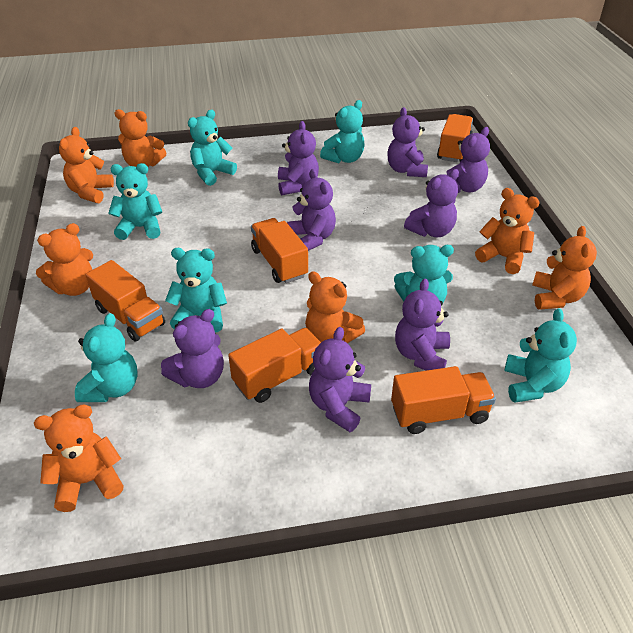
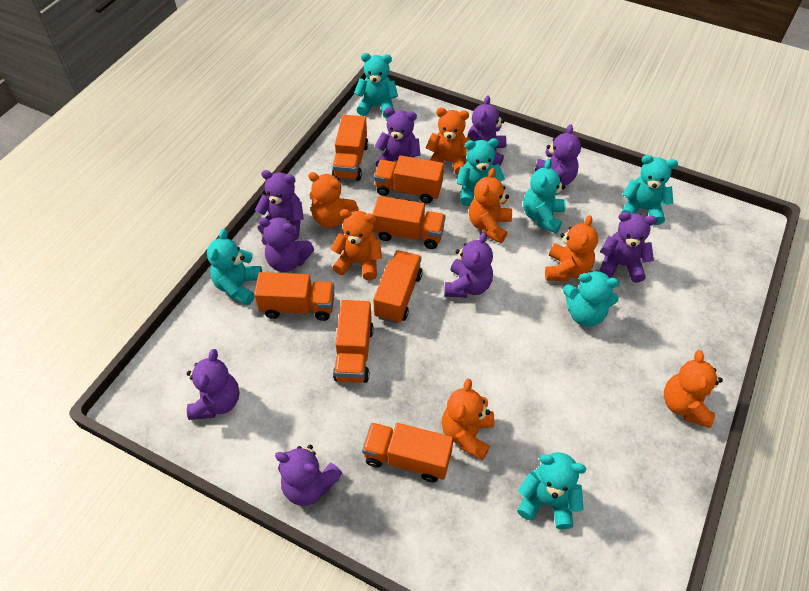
orange truck: 5 -> 7
purple teddy bear: 8 -> 9

